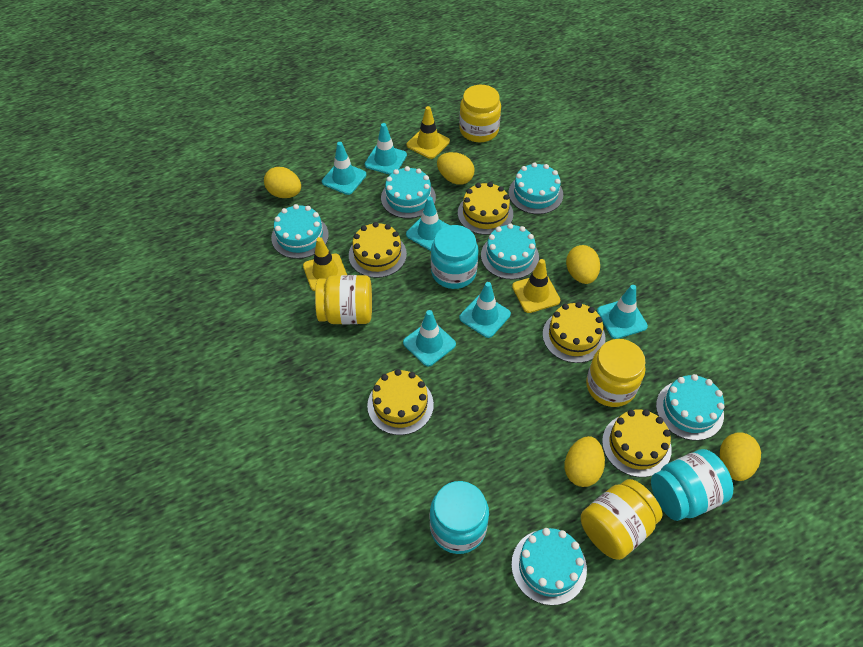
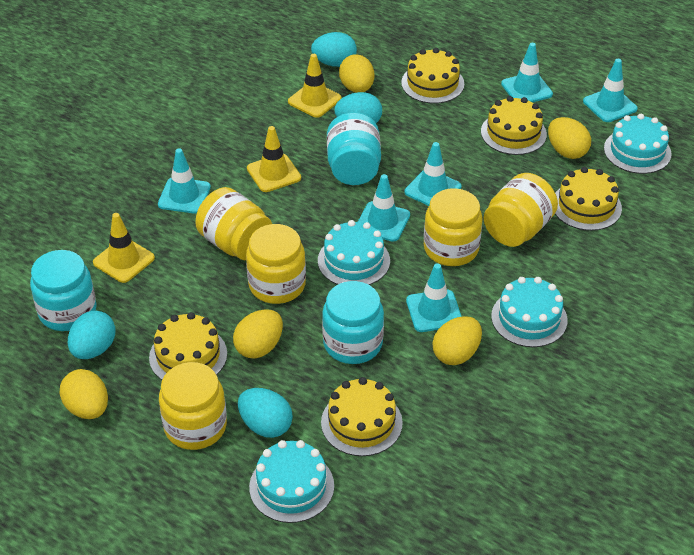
turquoise cake: 6 -> 4
turquoise egg: 0 -> 4
yellow jar: 4 -> 5

